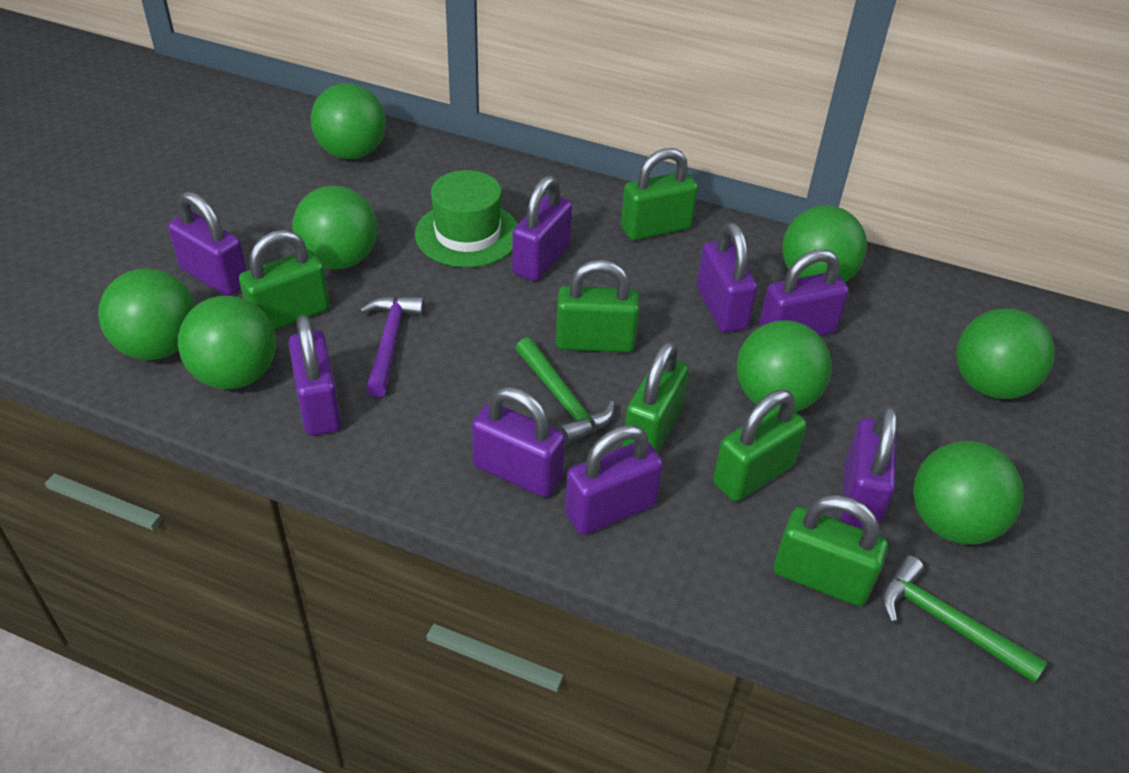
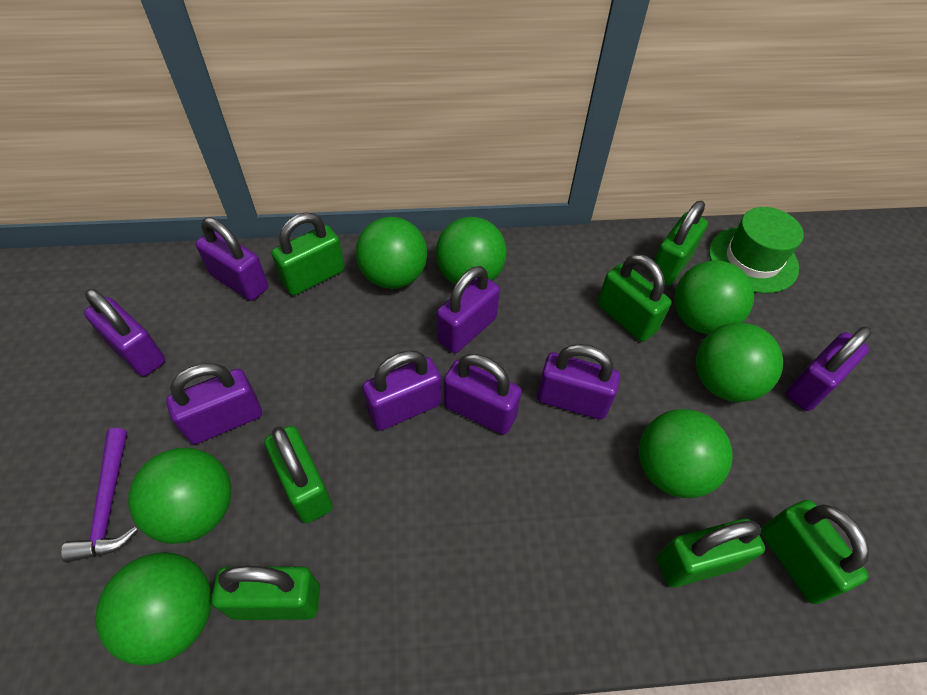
green ball: 8 -> 7
green hammer: 2 -> 0
green padlock: 6 -> 7

